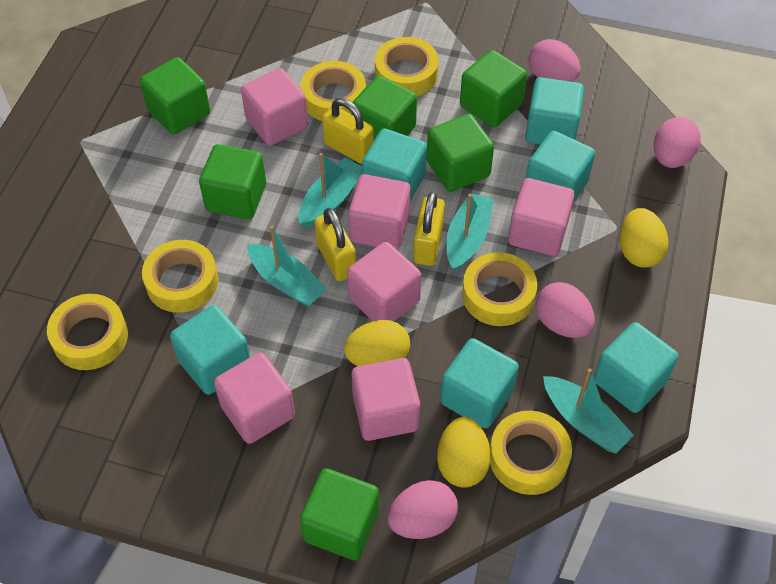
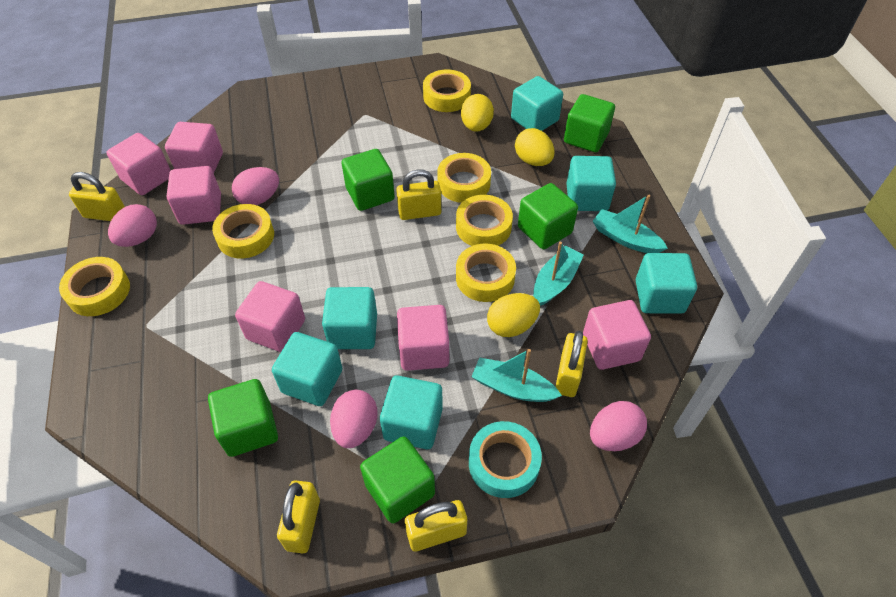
green cube: 6 -> 5
turquoise boat: 4 -> 3
turquoise tape: 0 -> 1
yellow padlock: 3 -> 5

